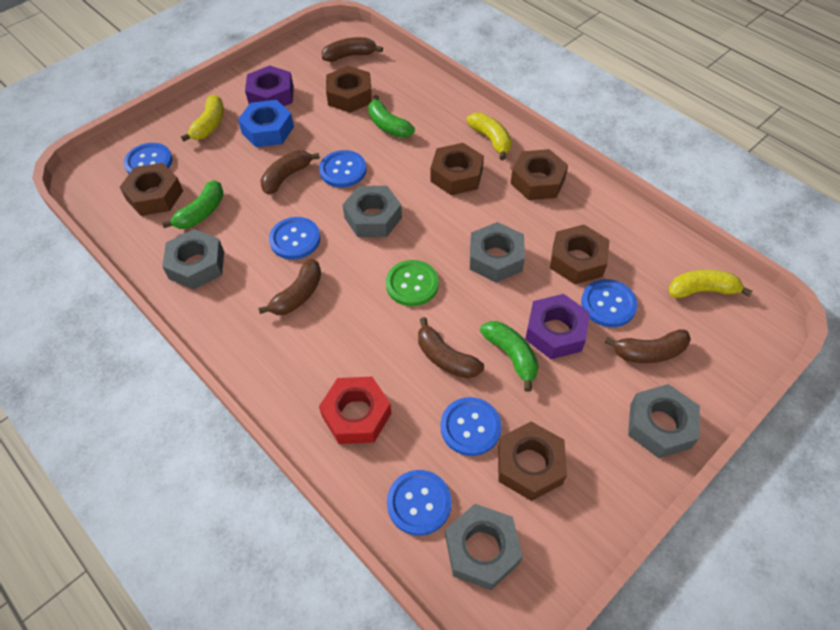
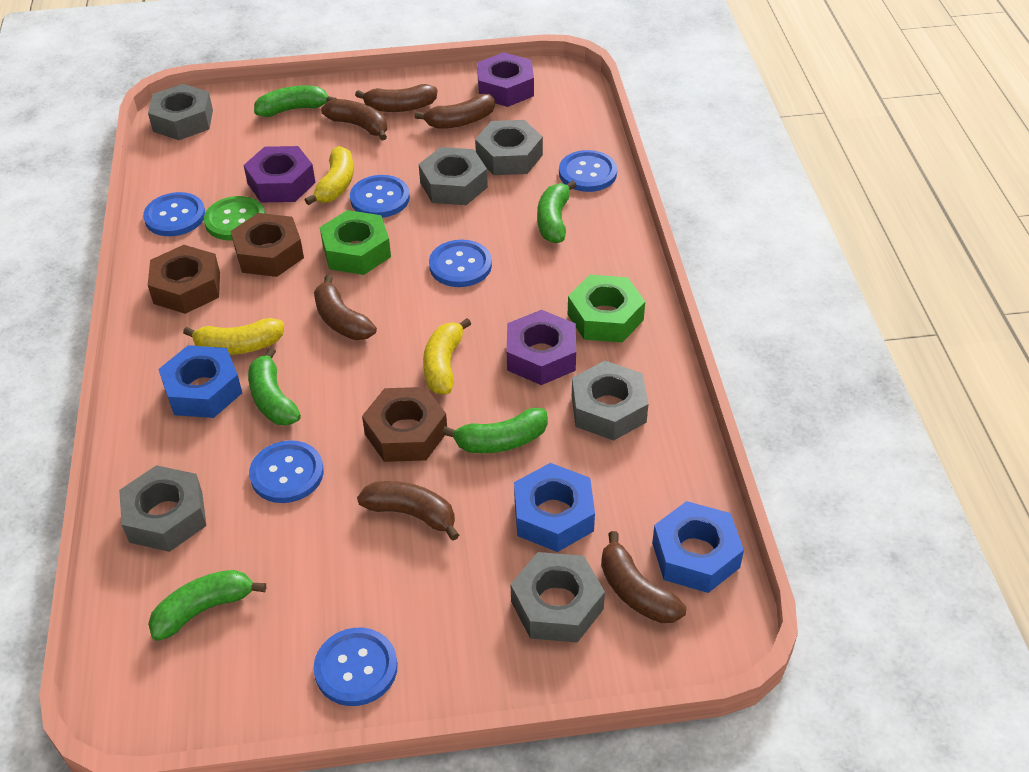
blue nut: 1 -> 3
brown banana: 5 -> 6
brown nut: 6 -> 3
green banana: 3 -> 5
green nut: 0 -> 2
grey nut: 5 -> 6
purple nut: 2 -> 3
red nut: 1 -> 0

